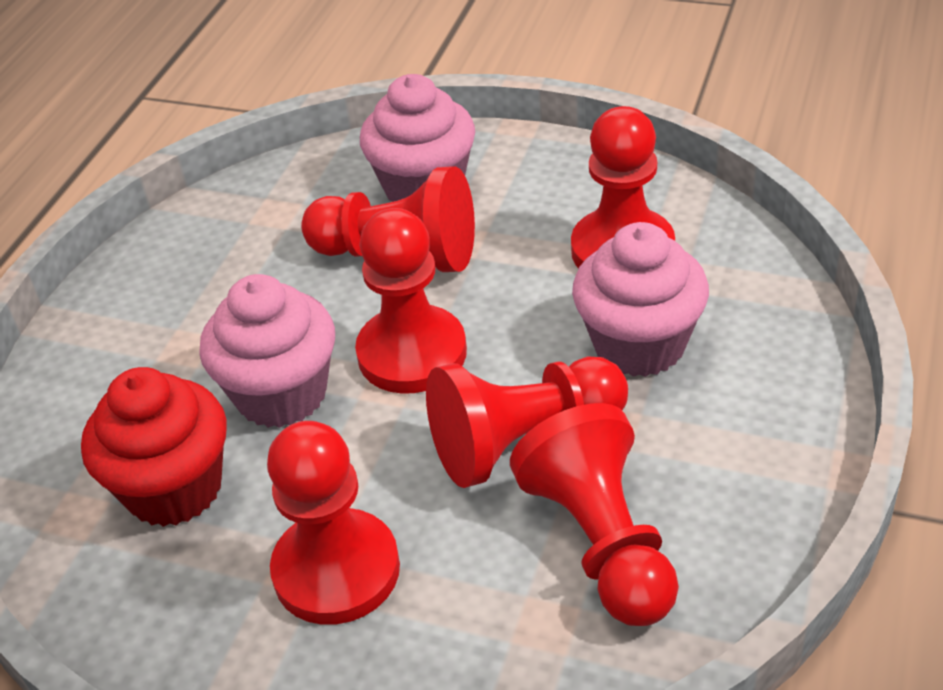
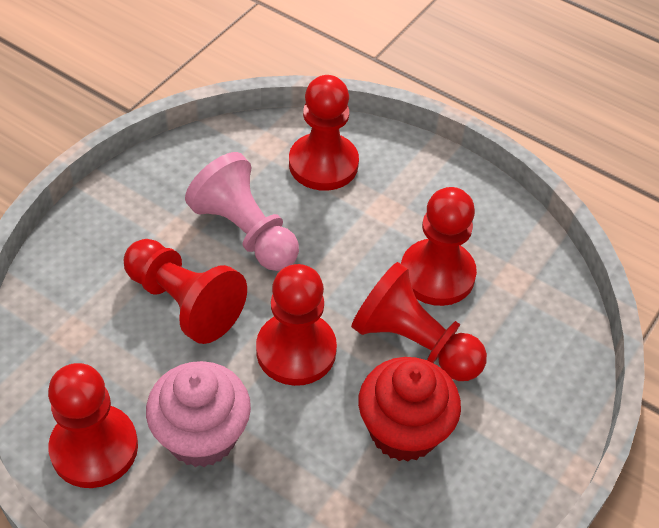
pink cupcake: 3 -> 1
pink pawn: 0 -> 1

